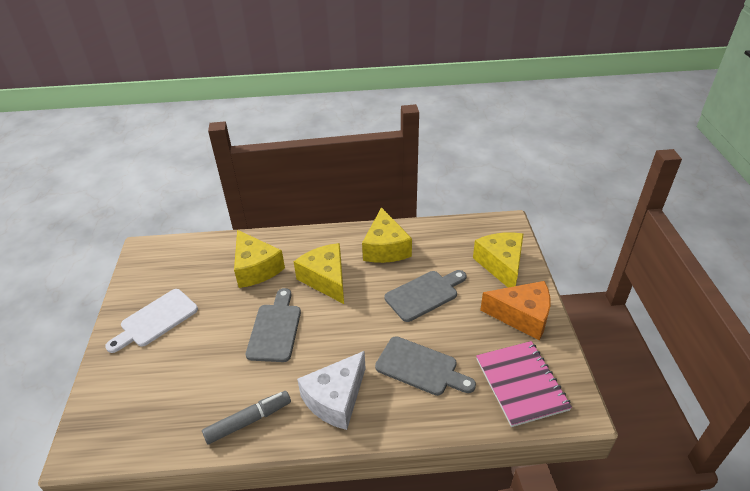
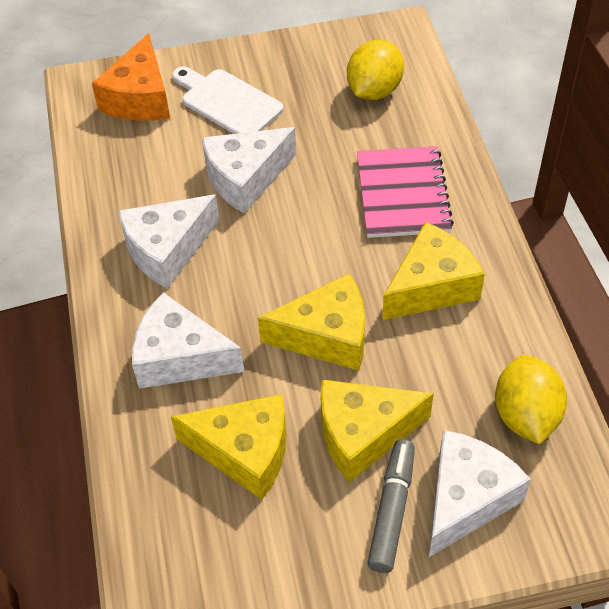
grey cutting board: 3 -> 0
white cheese: 1 -> 4
yellow lemon: 0 -> 2

